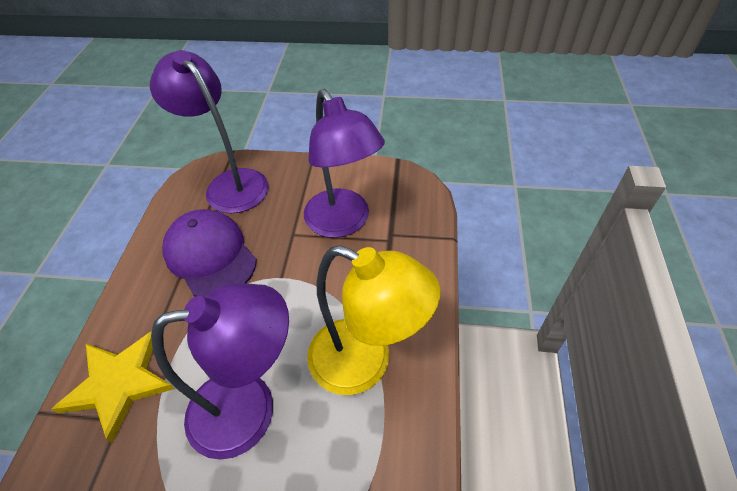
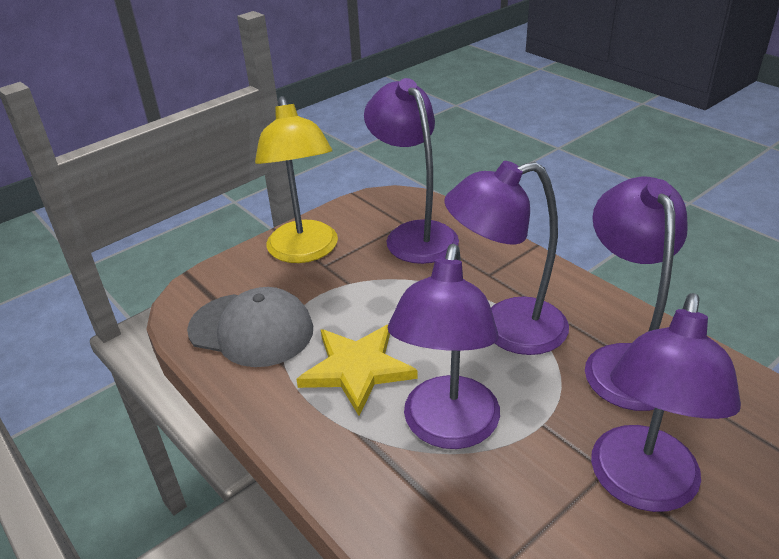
grey cap: 0 -> 1
purple cap: 1 -> 0
purple lamp: 3 -> 5

